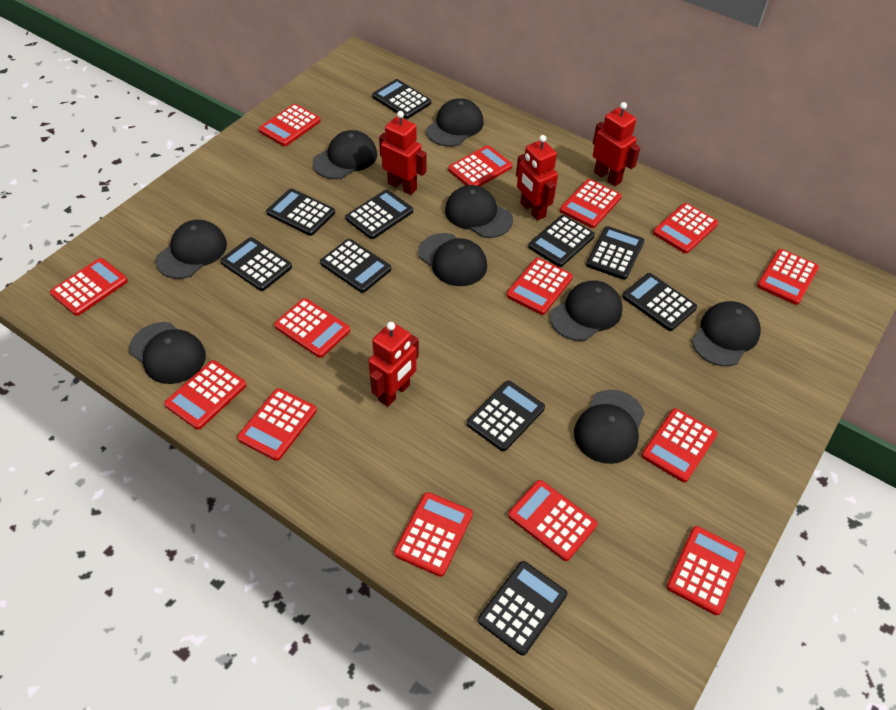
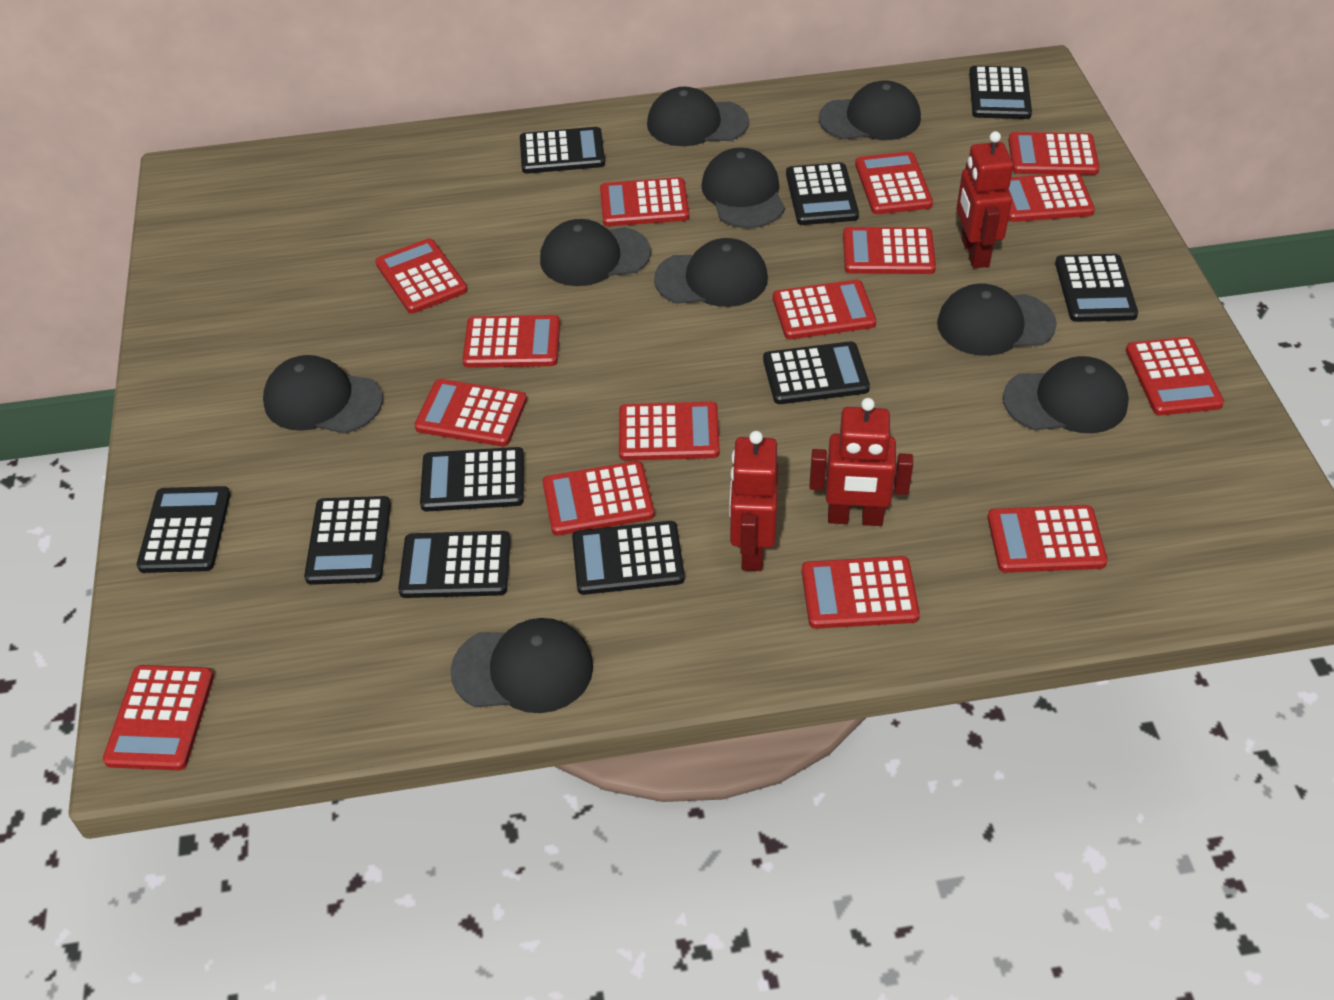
red calculator: 14 -> 15
red robot: 4 -> 3

